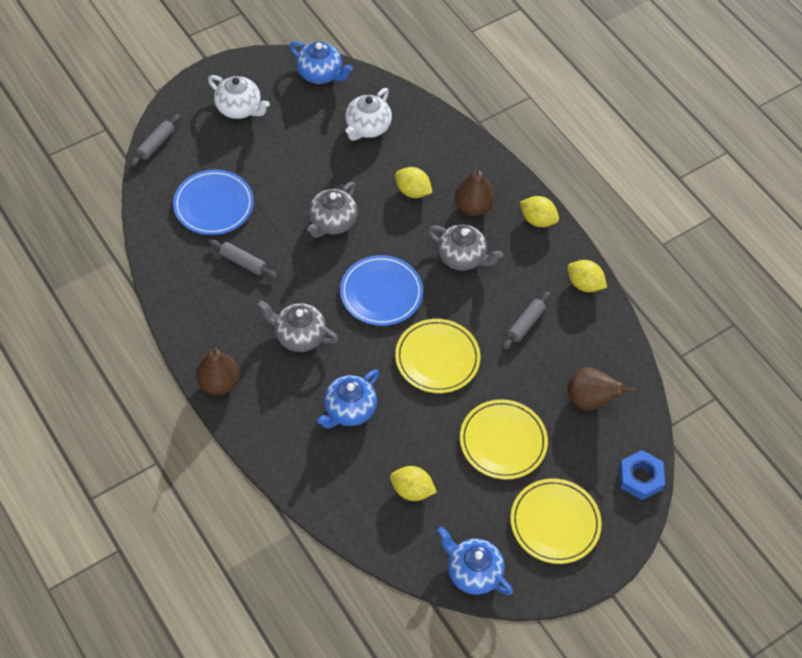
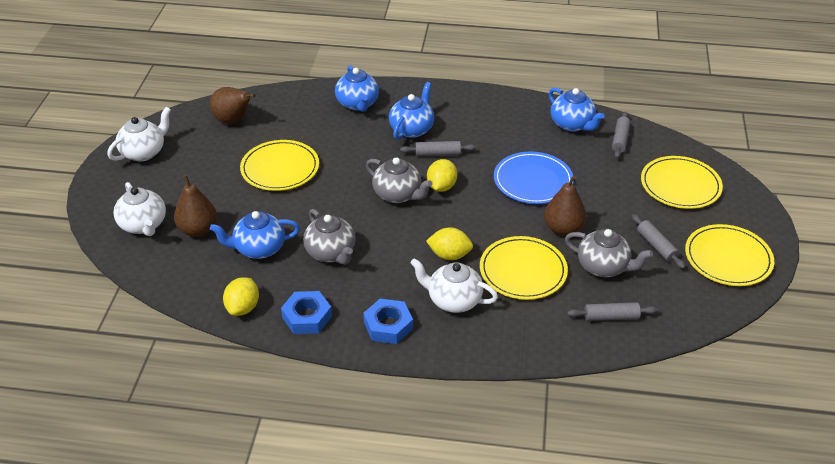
blue nut: 1 -> 2
blue plate: 2 -> 1
blue teapot: 3 -> 4
grey rolling pin: 3 -> 4
white teapot: 2 -> 3
yellow lemon: 4 -> 3
yellow plate: 3 -> 4

